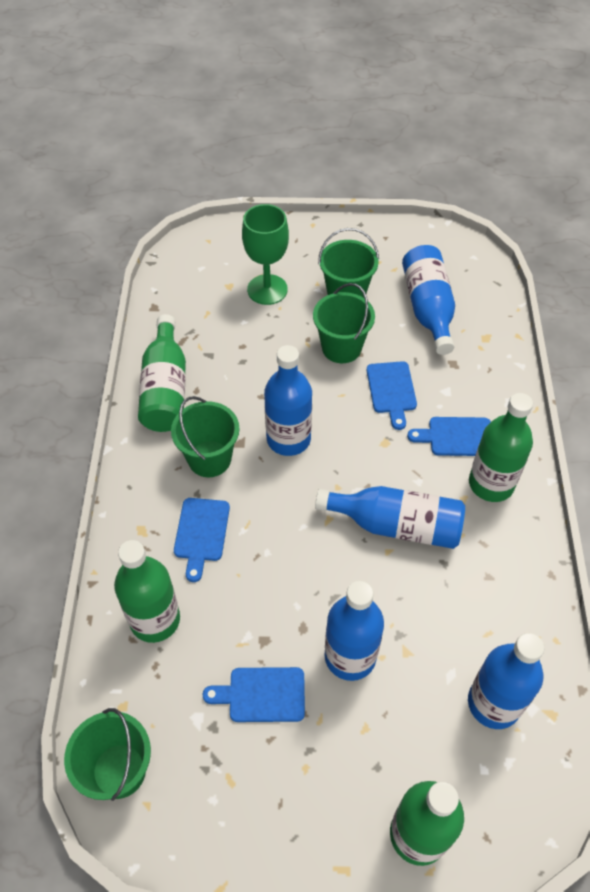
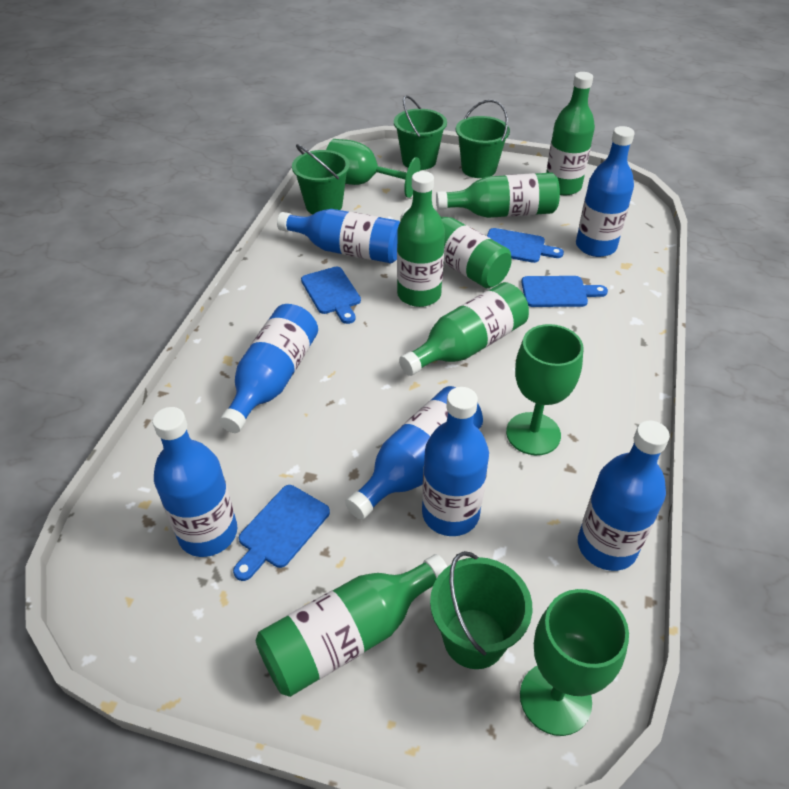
blue bottle: 5 -> 7
green bottle: 4 -> 6
green goblet: 1 -> 3

